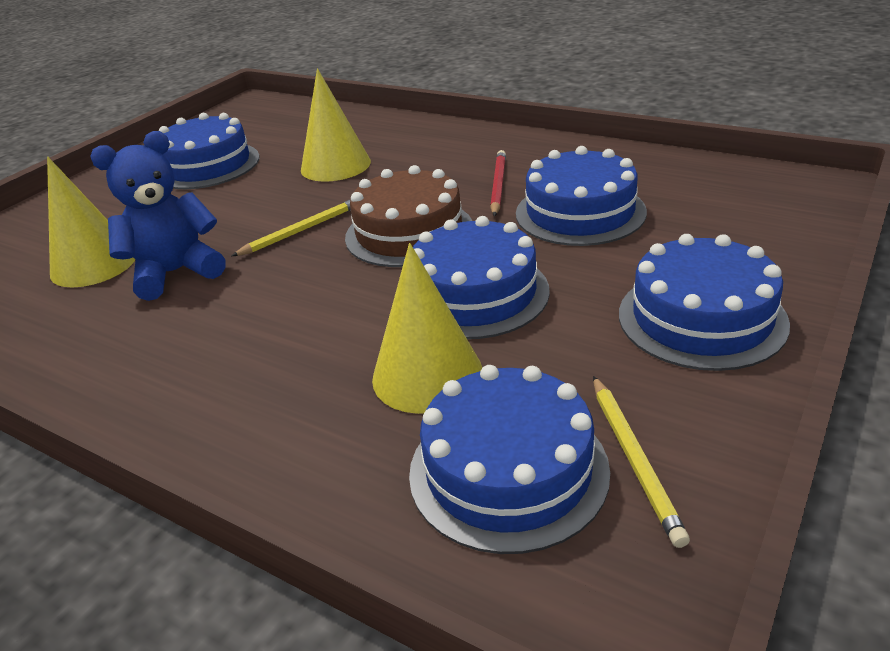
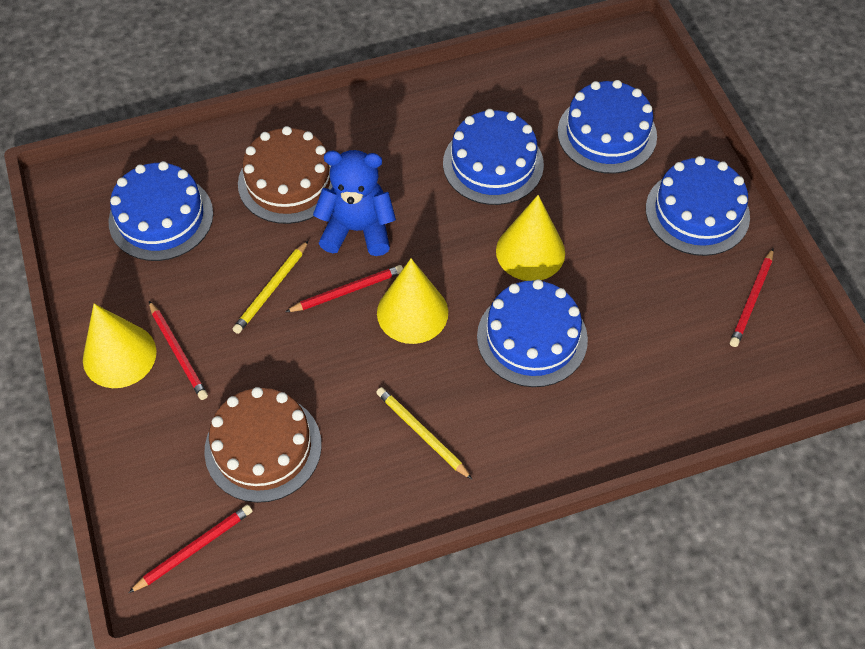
brown cake: 1 -> 2
red pencil: 1 -> 4

